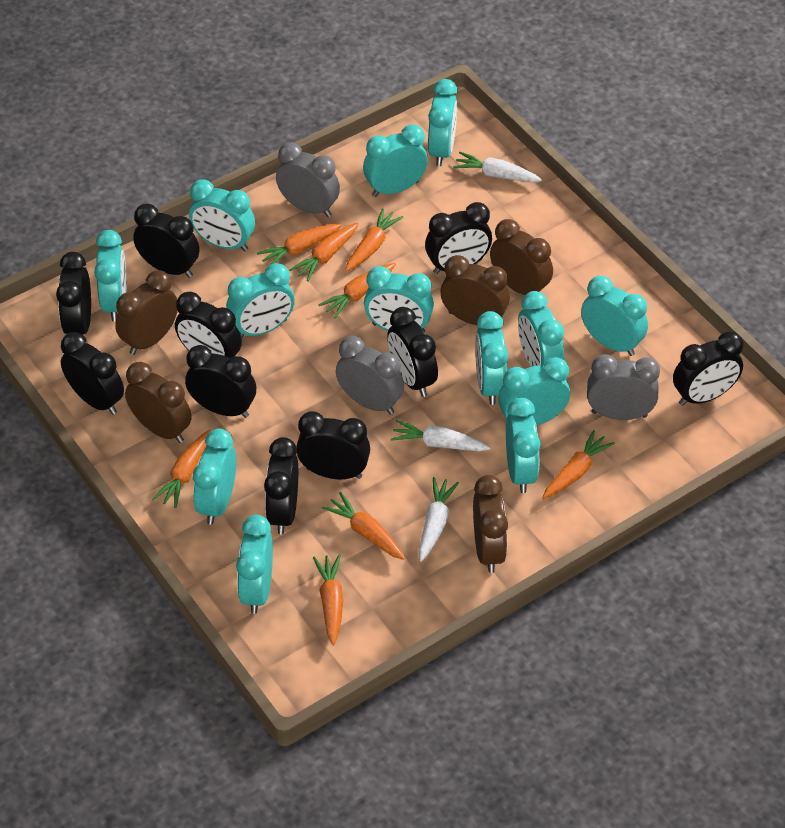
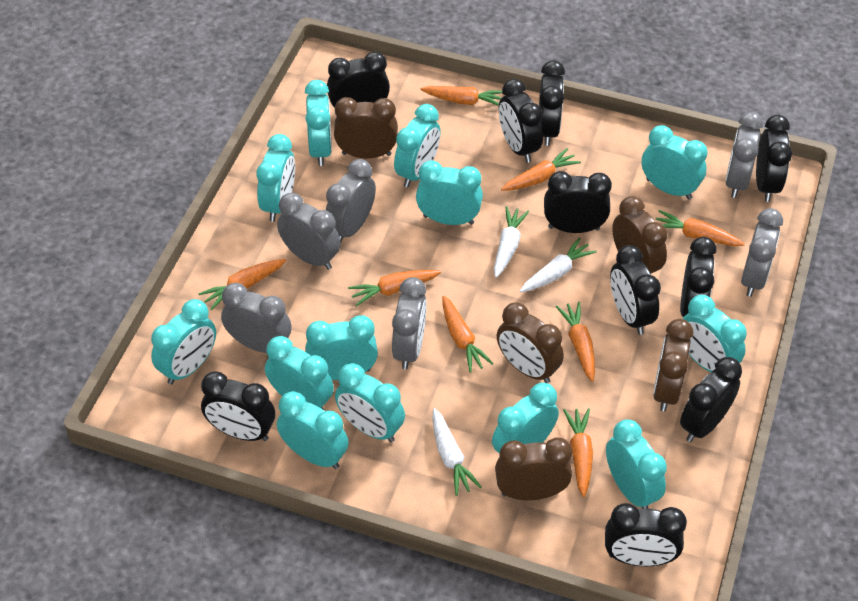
grey clock: 3 -> 6

